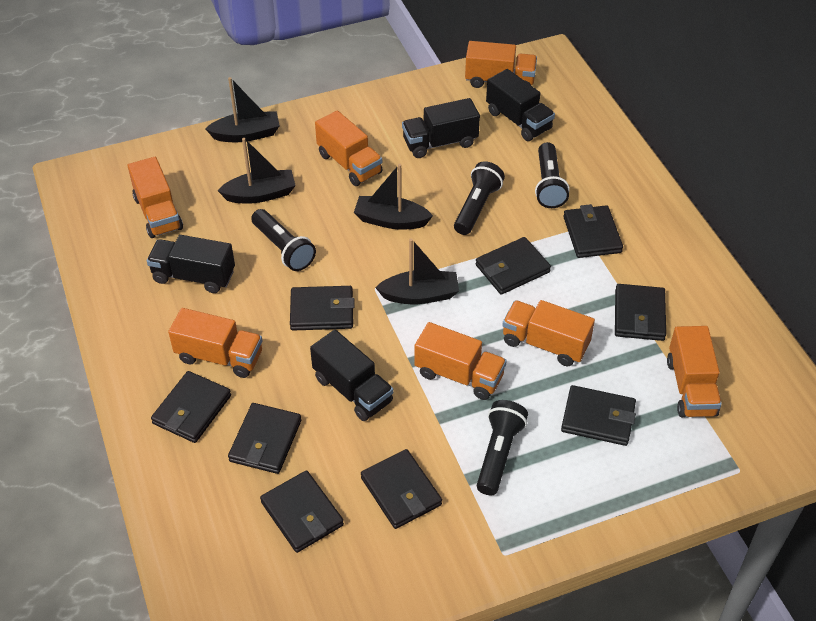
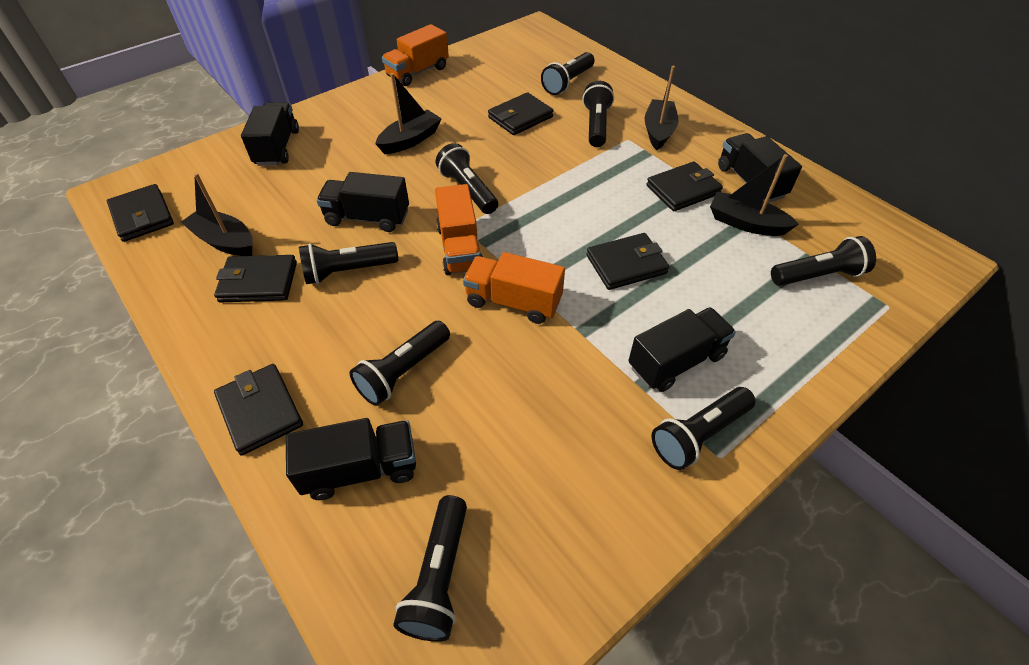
black flashlight: 4 -> 8
black truck: 4 -> 5
black wallet: 9 -> 6
orange truck: 7 -> 3

